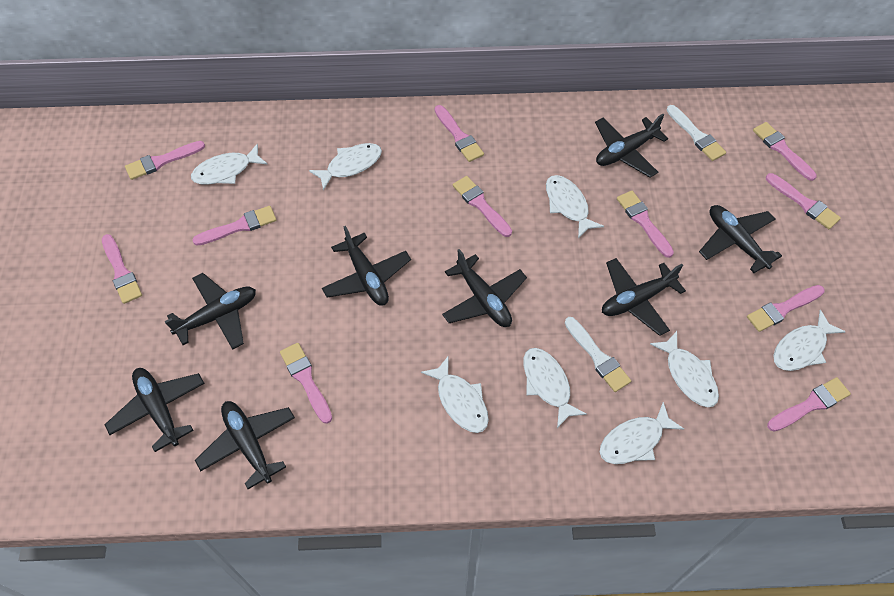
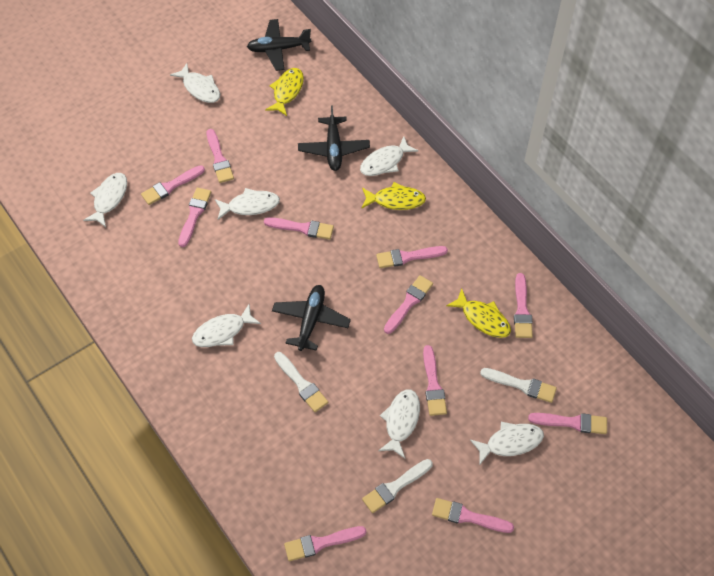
black plane: 8 -> 3
white brush: 2 -> 3
white fish: 8 -> 7
yellow fish: 0 -> 3

